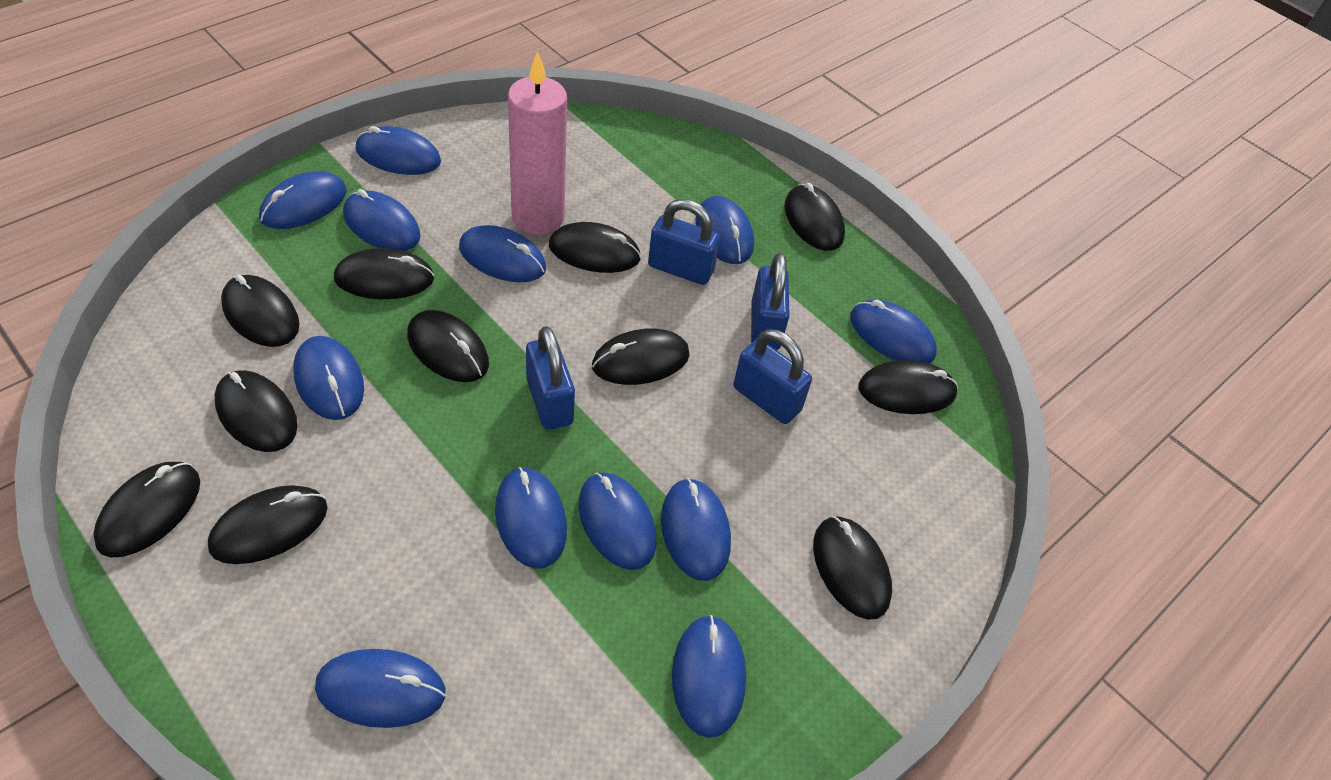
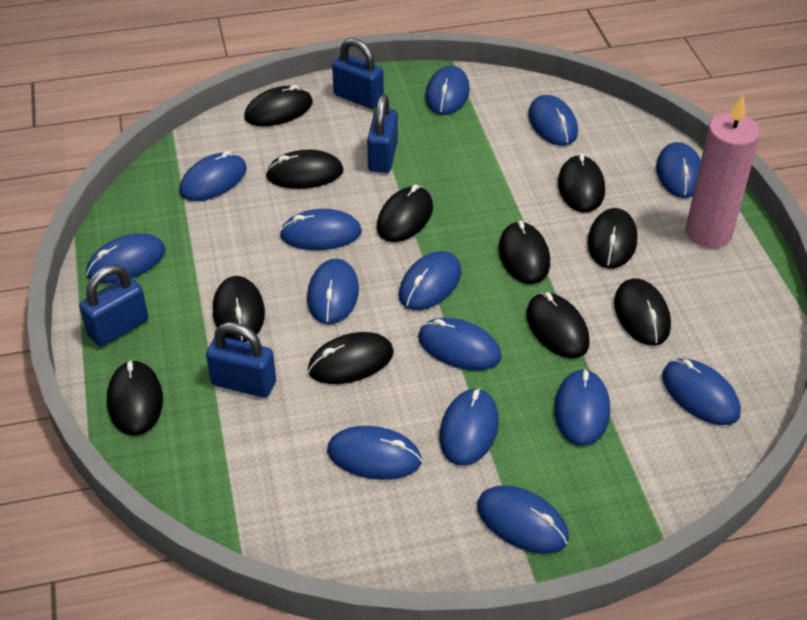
blue mouse: 12 -> 14

